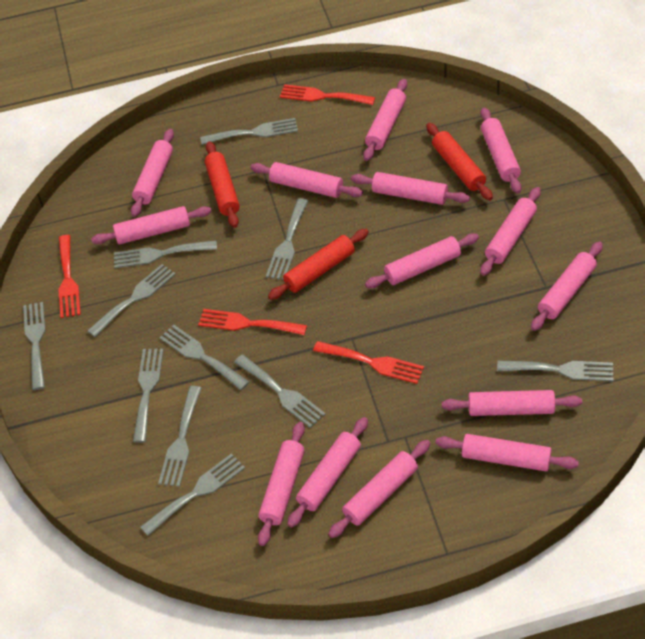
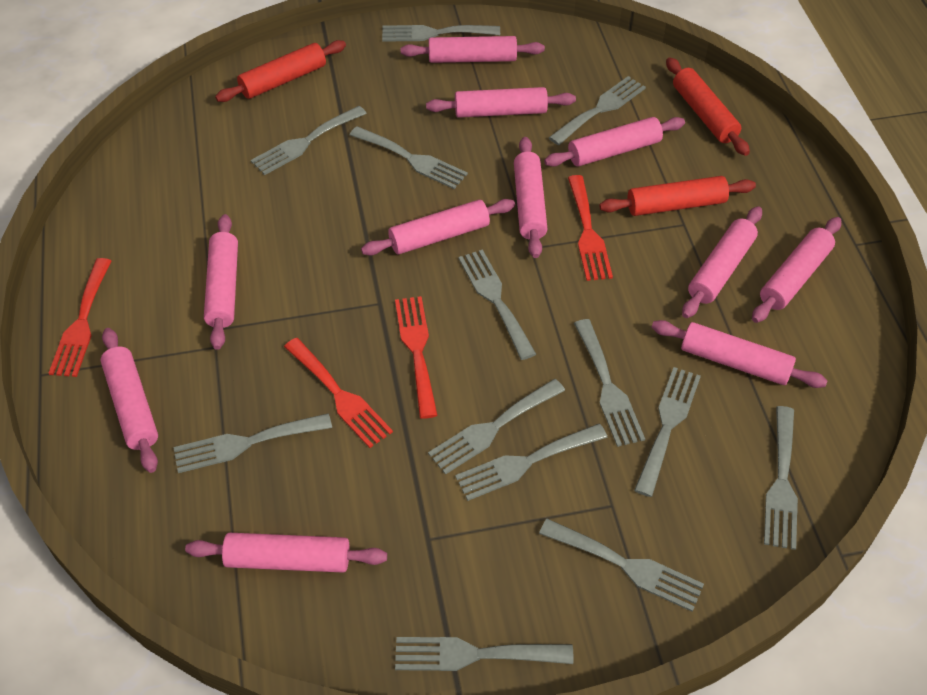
grey fork: 11 -> 13
pink rolling pin: 14 -> 11

